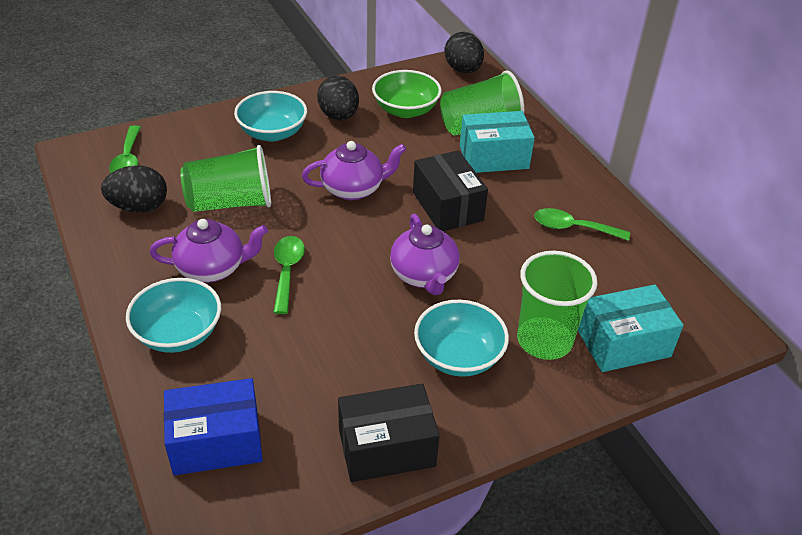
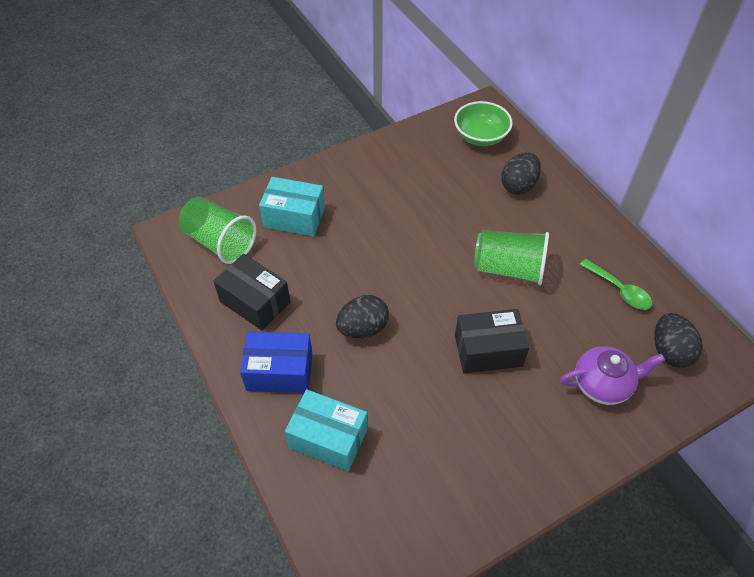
green cup: 3 -> 2
green spoon: 3 -> 1
purple teapot: 3 -> 1
turquoise bowl: 3 -> 0

